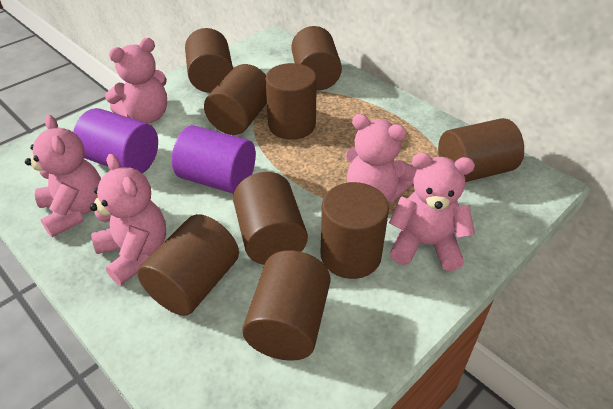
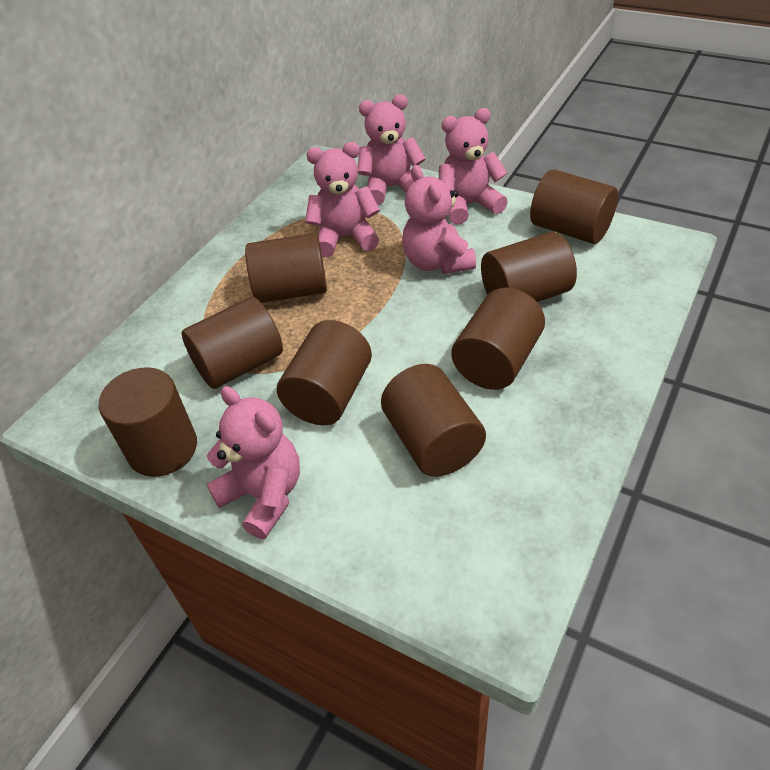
brown cylinder: 9 -> 8
purple cylinder: 2 -> 0

